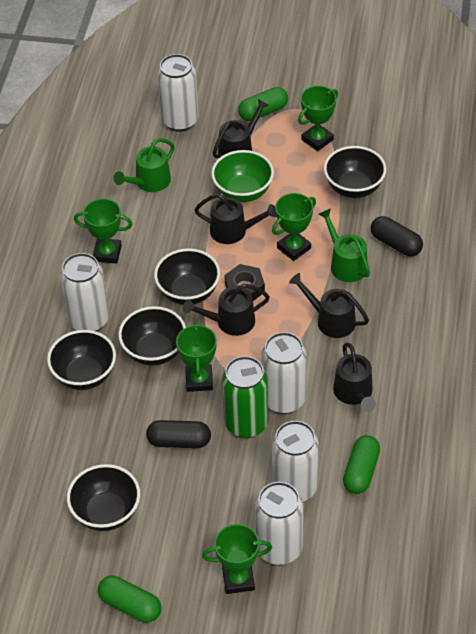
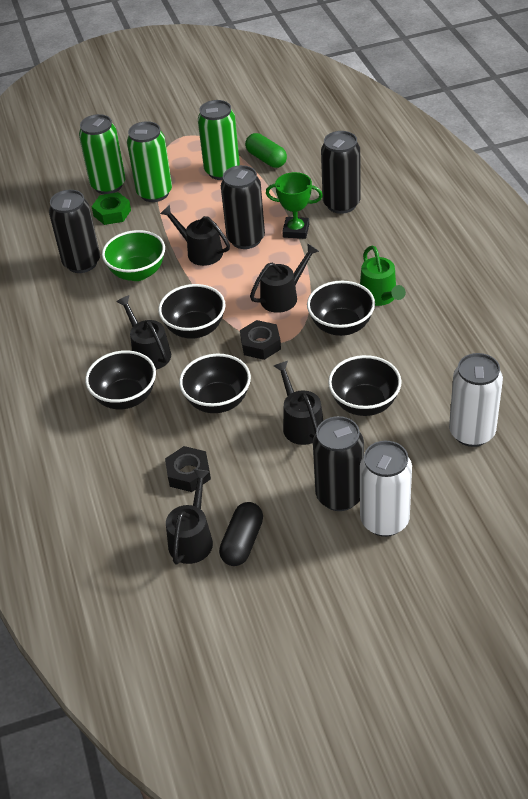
black can: 0 -> 4
black capsule: 2 -> 1
black nut: 1 -> 2
green can: 1 -> 3
green capsule: 3 -> 1
green nut: 0 -> 1
green trophy: 5 -> 1
green watering can: 2 -> 1
white can: 5 -> 2

